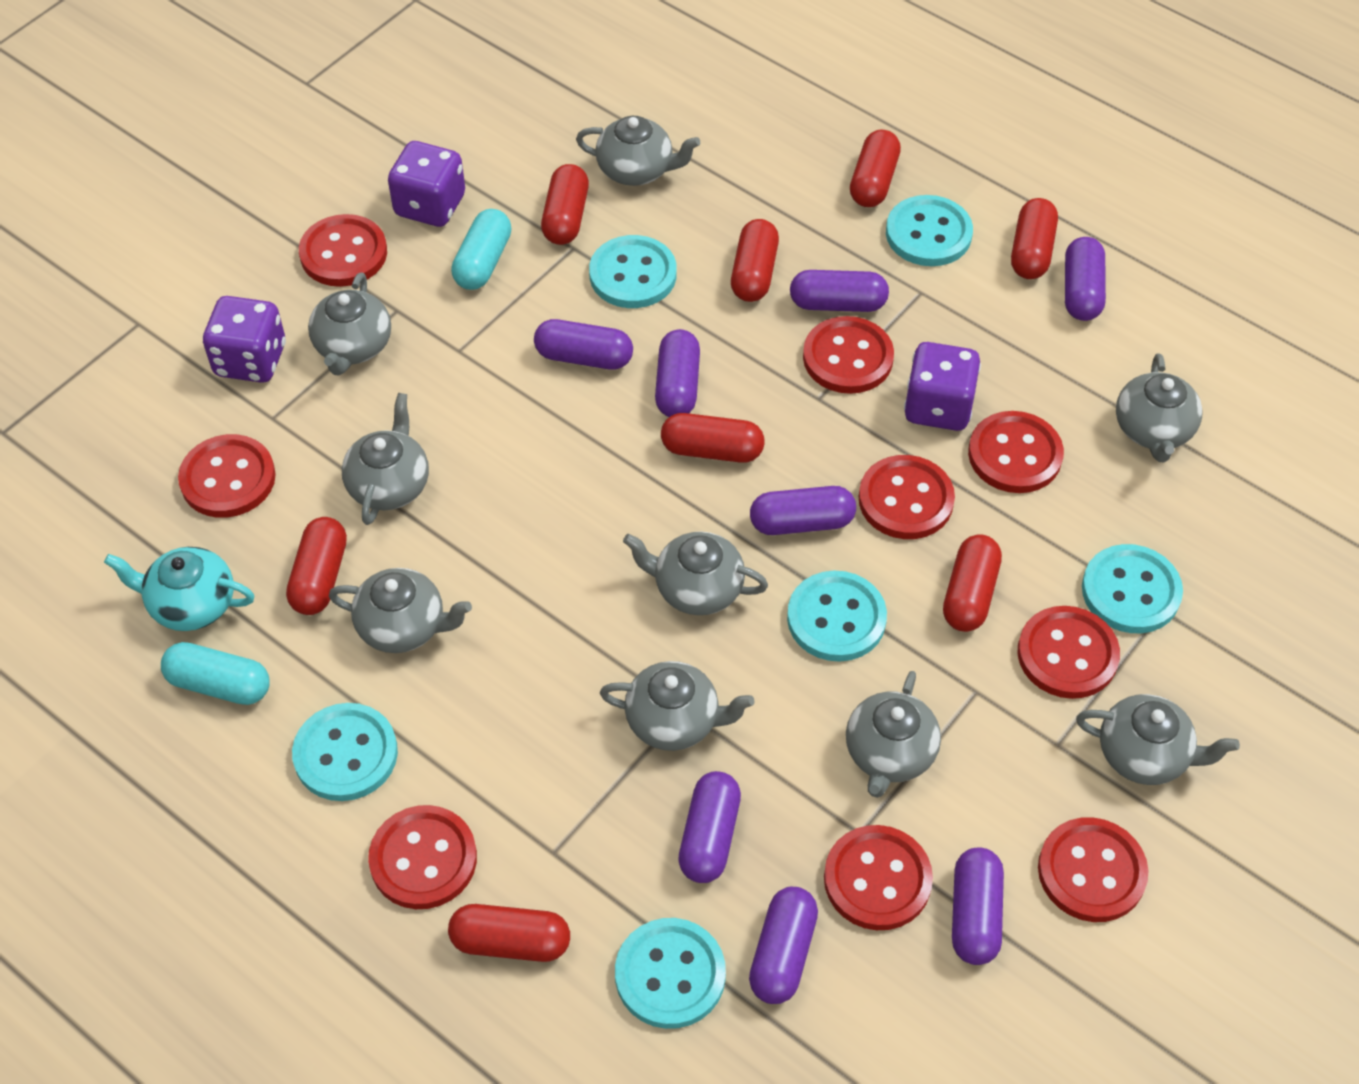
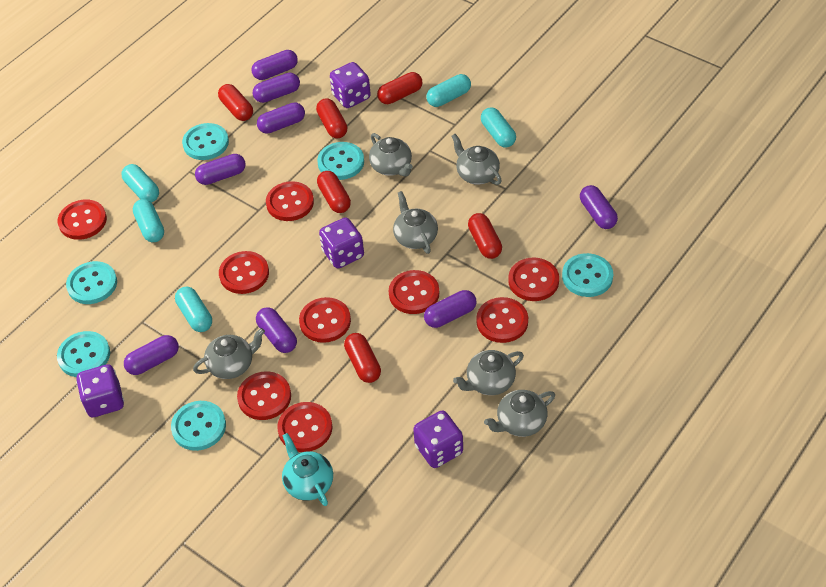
grey teapot: 9 -> 6
purple dice: 3 -> 4
red capsule: 8 -> 6
turquoise capsule: 2 -> 5

